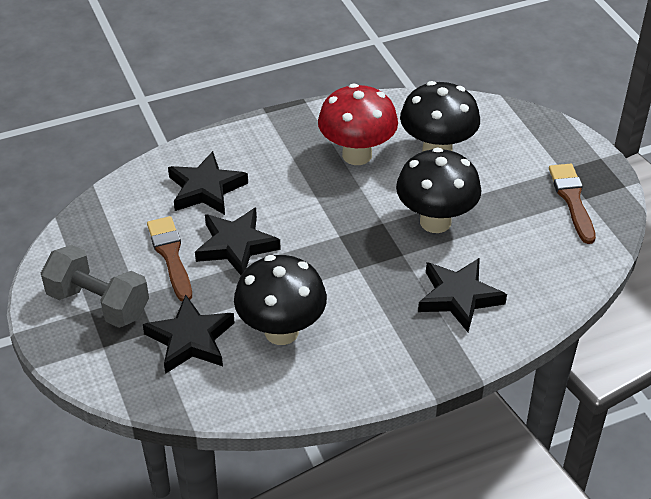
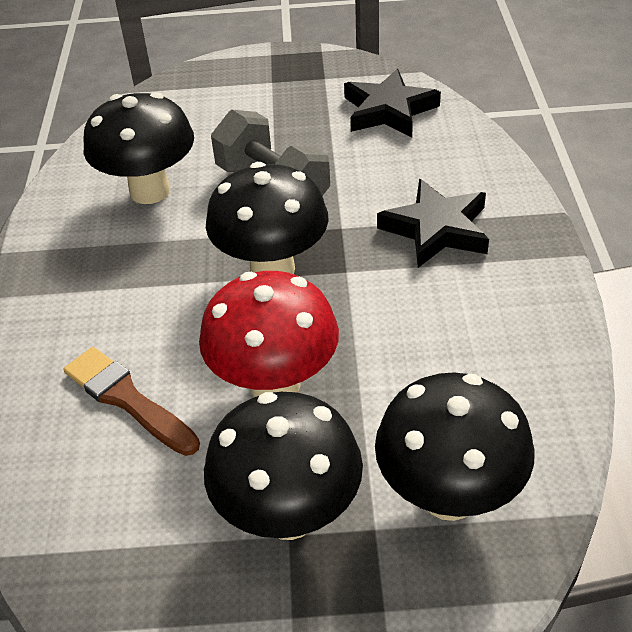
black mushroom: 3 -> 4
black star: 4 -> 2
brown brush: 2 -> 1

